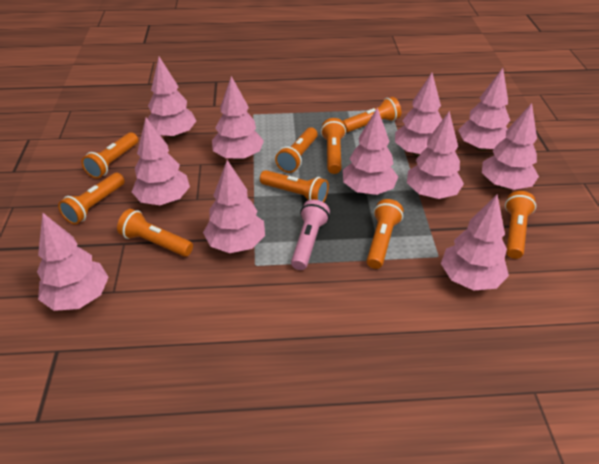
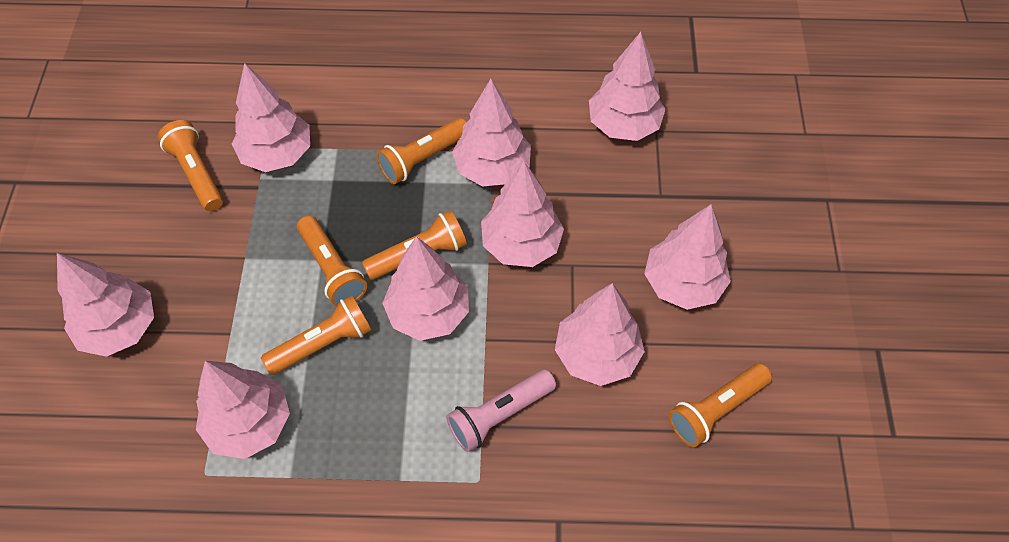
orange flashlight: 9 -> 6
pink tree: 11 -> 9

